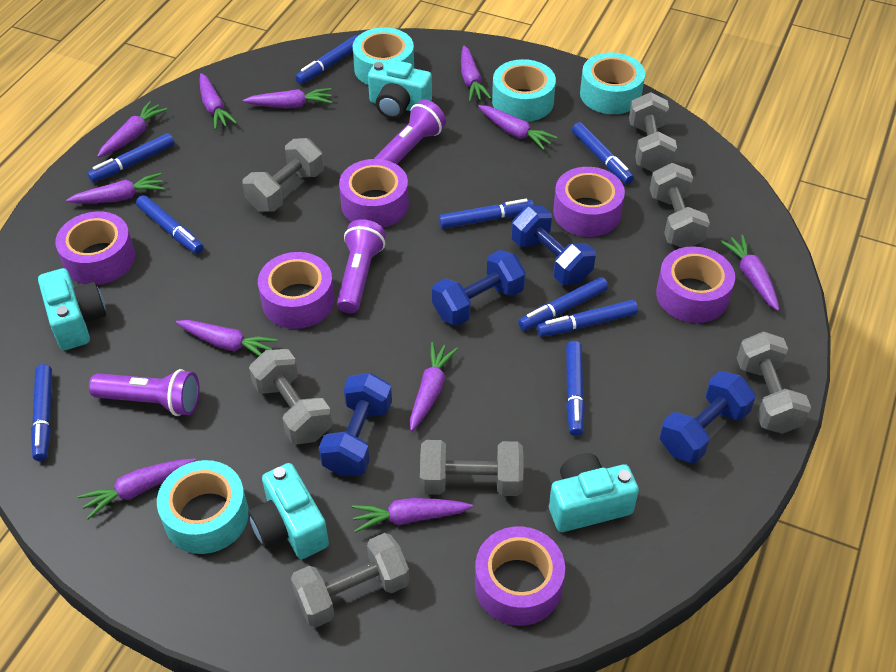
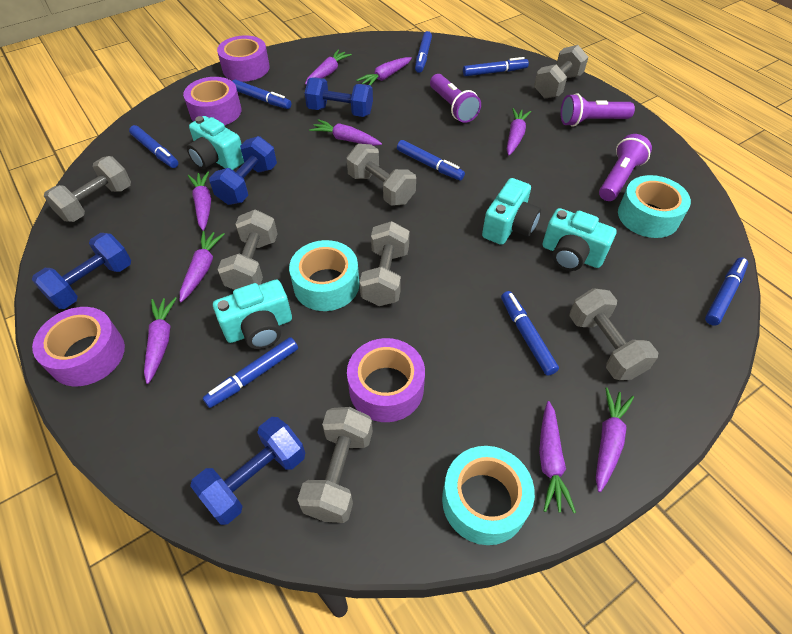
blue marker: 9 -> 8
purple carrot: 11 -> 9
purple tape: 6 -> 4
turquoise tape: 4 -> 3

